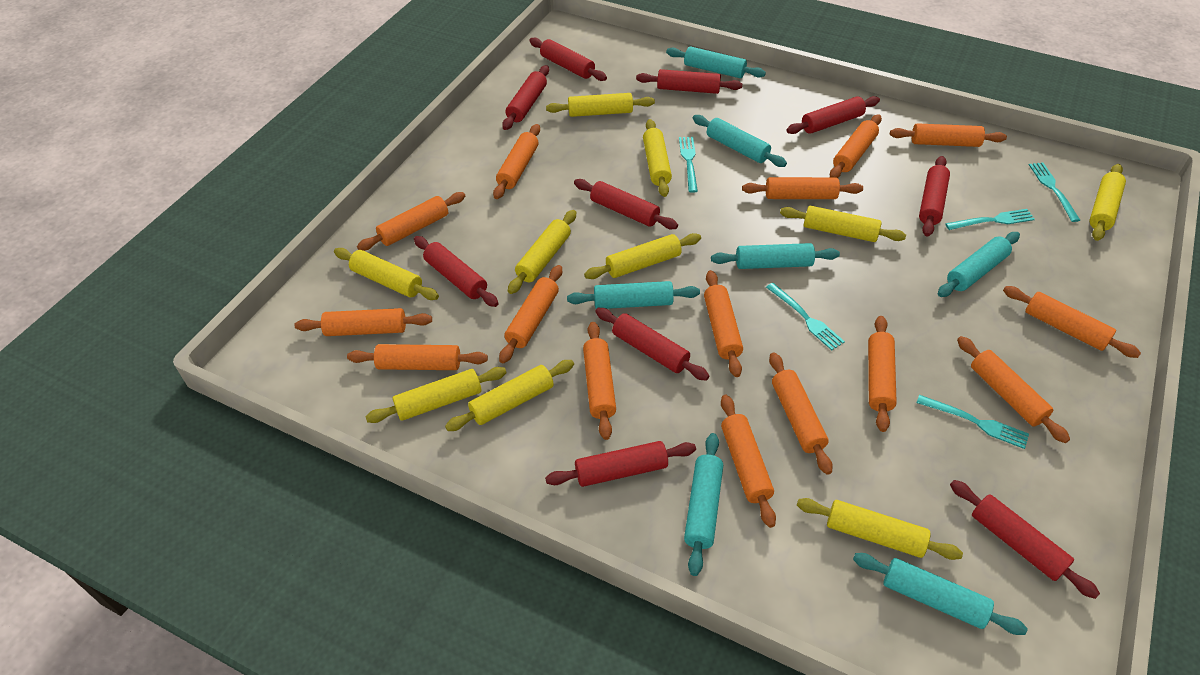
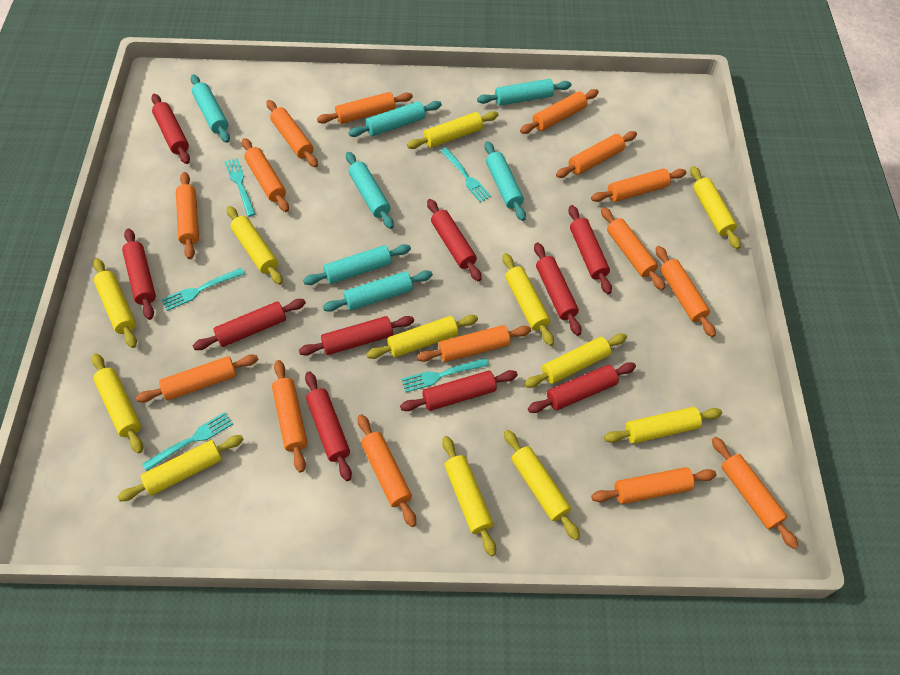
yellow rolling pin: 10 -> 12

